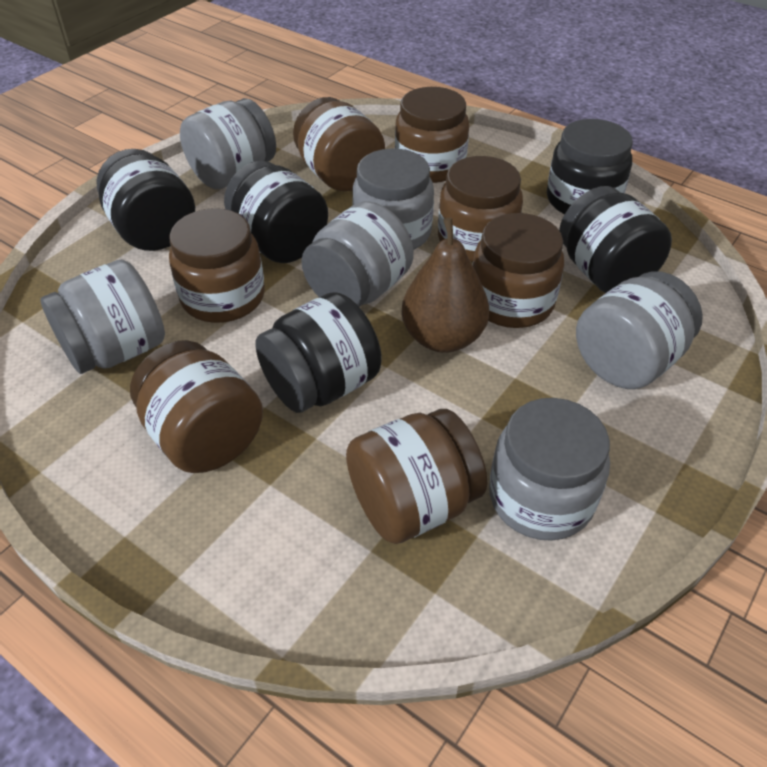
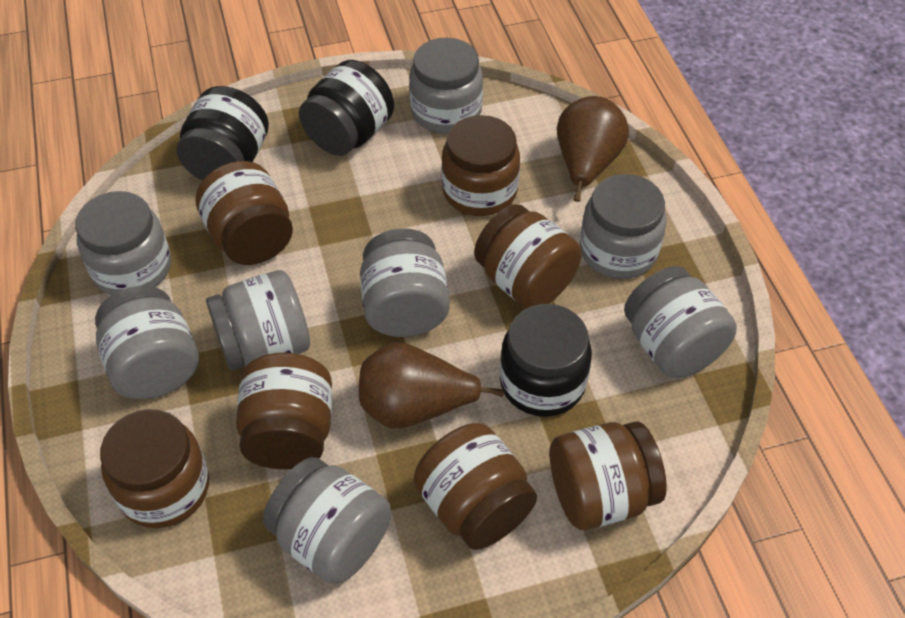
black jar: 5 -> 3
brown pear: 1 -> 2
grey jar: 6 -> 8

